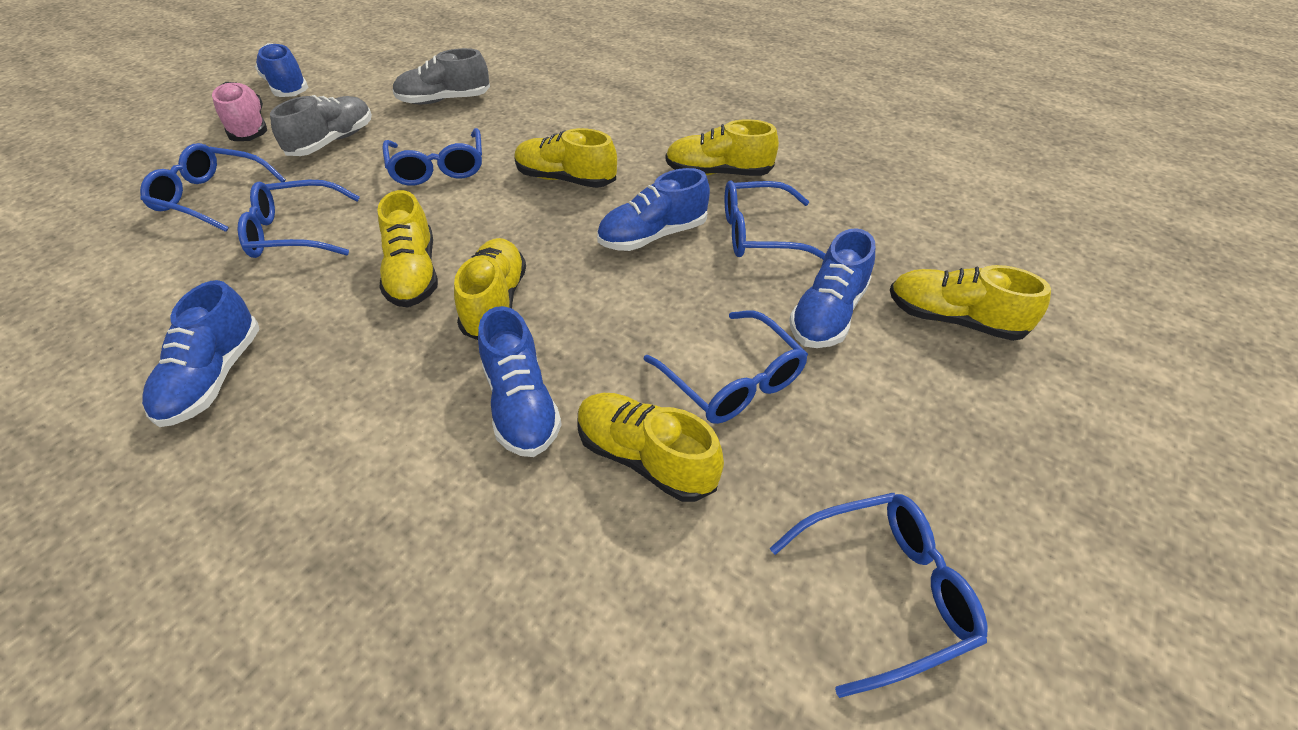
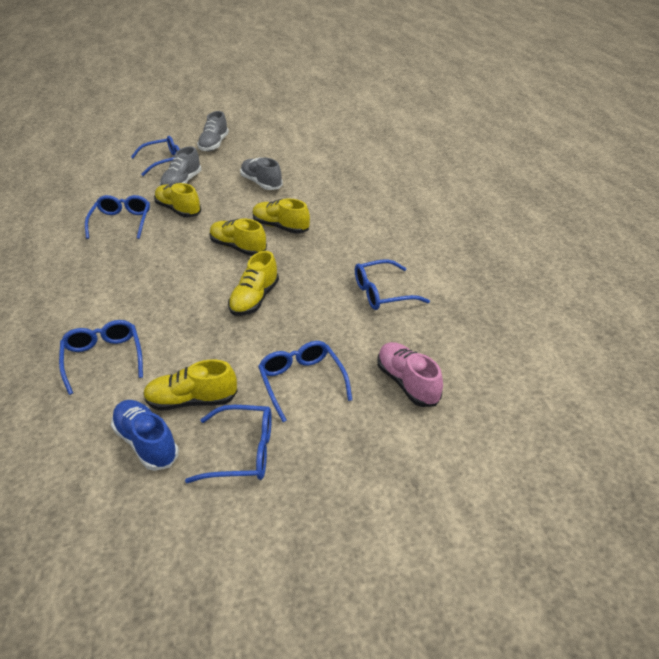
blue shoe: 5 -> 1
grey shoe: 2 -> 3
yellow shoe: 6 -> 5

